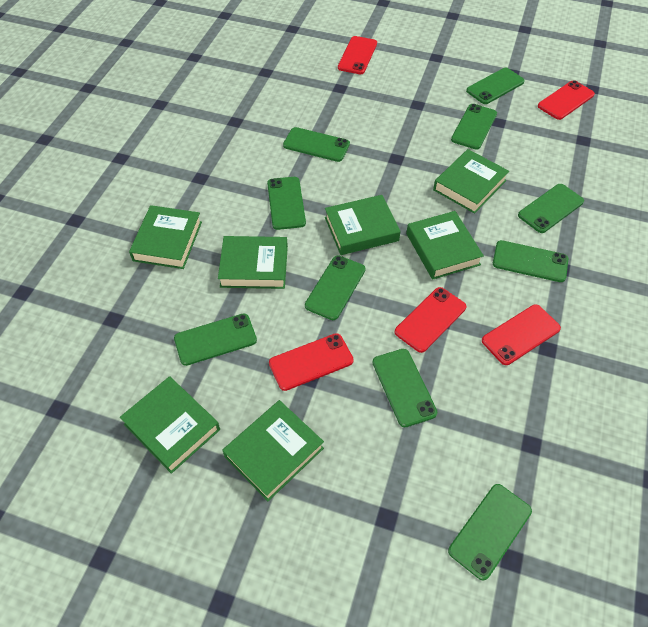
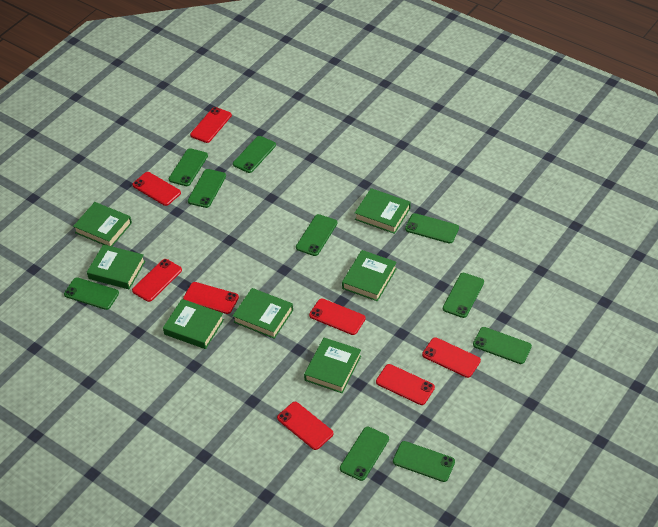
red phone: 5 -> 8

